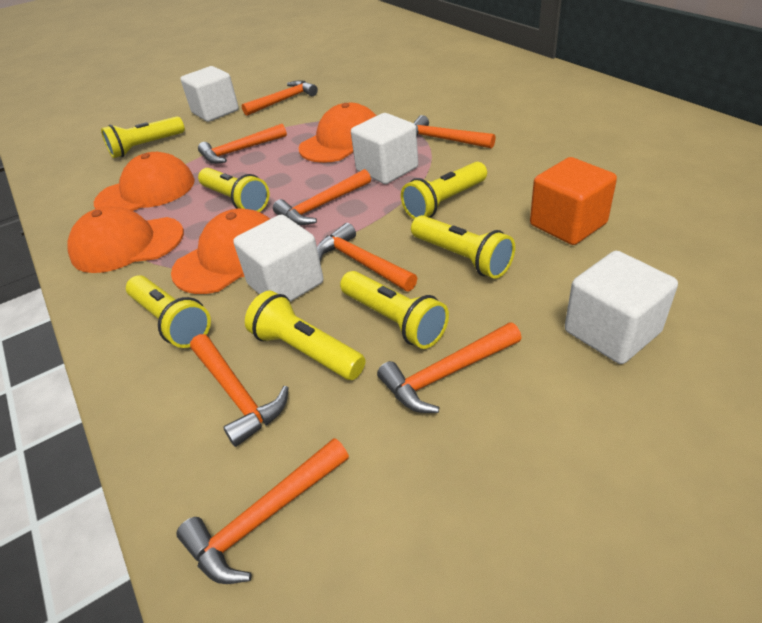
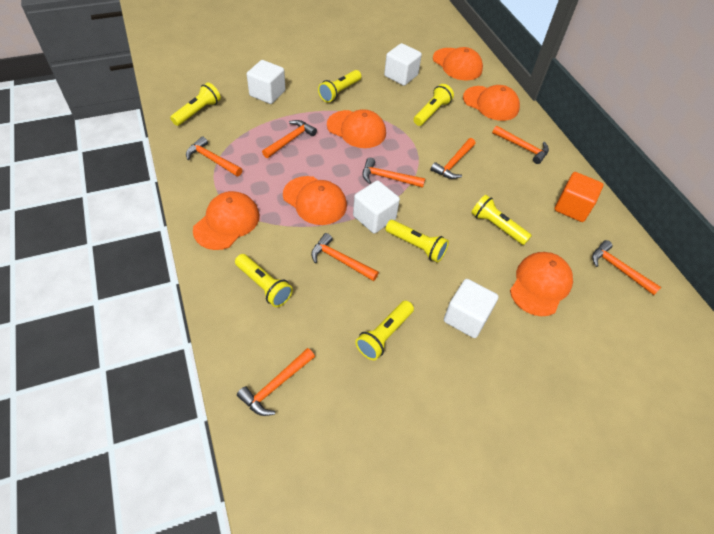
orange cap: 4 -> 6

